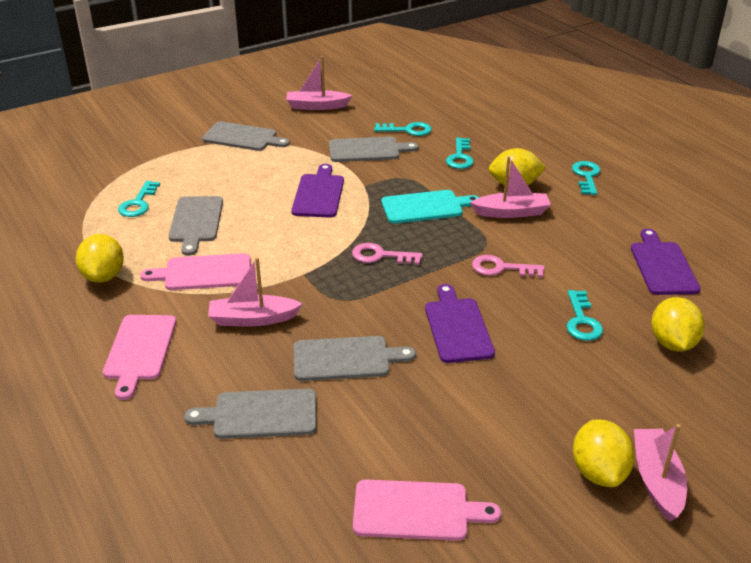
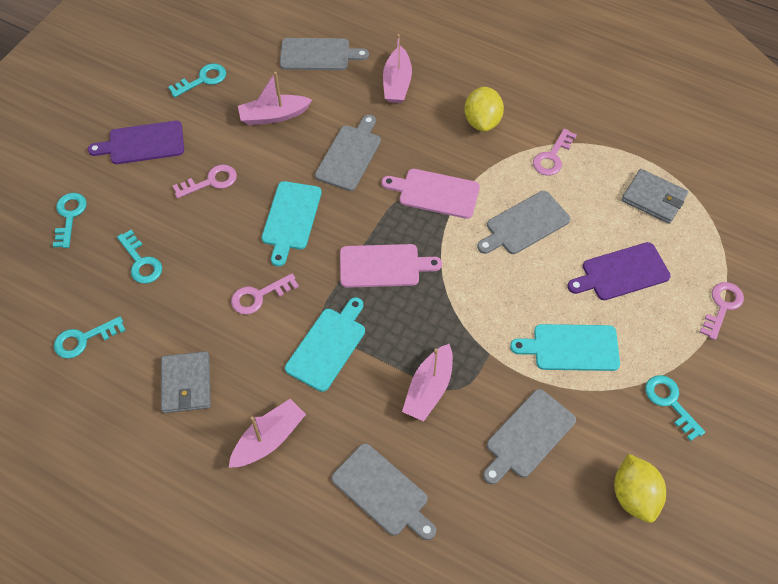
grey wallet: 0 -> 2
pink cutting board: 3 -> 2
pink key: 2 -> 4
purple cutting board: 3 -> 2
turquoise cutting board: 1 -> 3
yellow lemon: 4 -> 2

